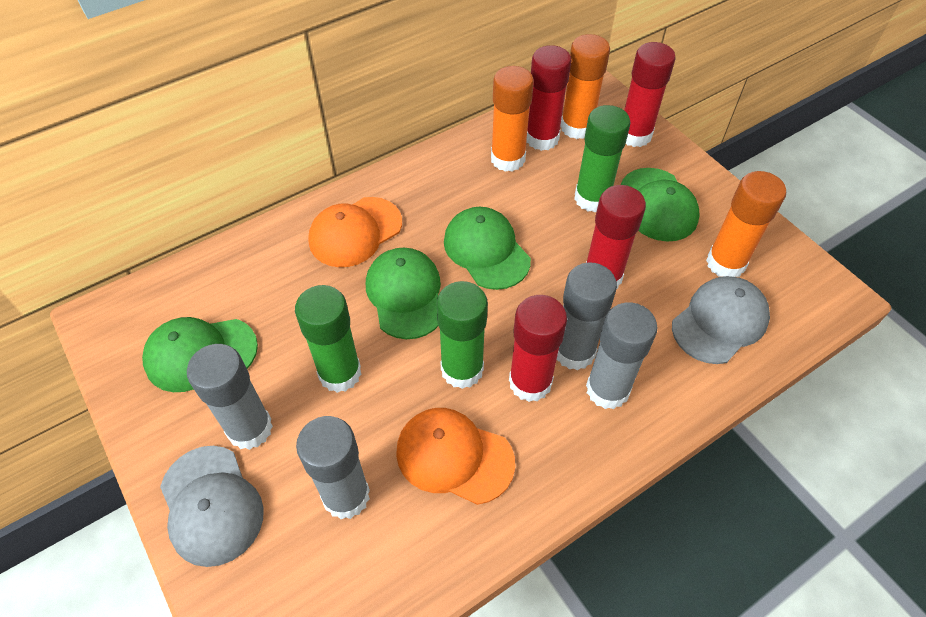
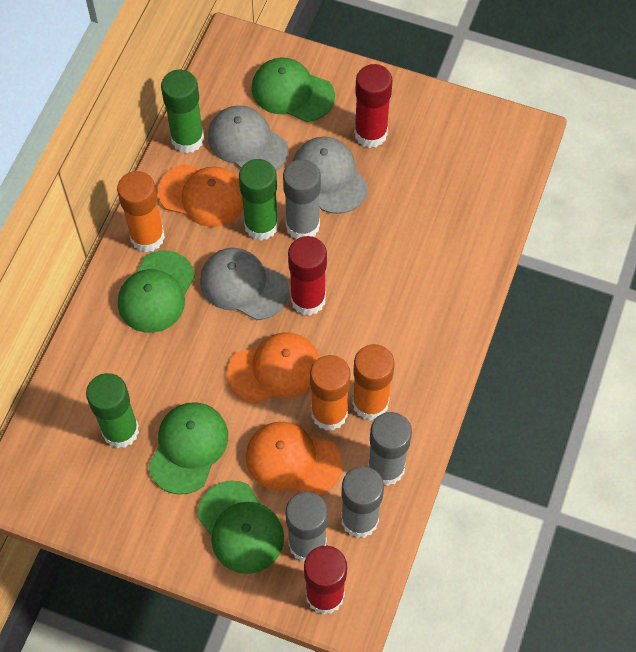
grey cap: 2 -> 3
orange cap: 2 -> 3
red glue stick: 4 -> 3

